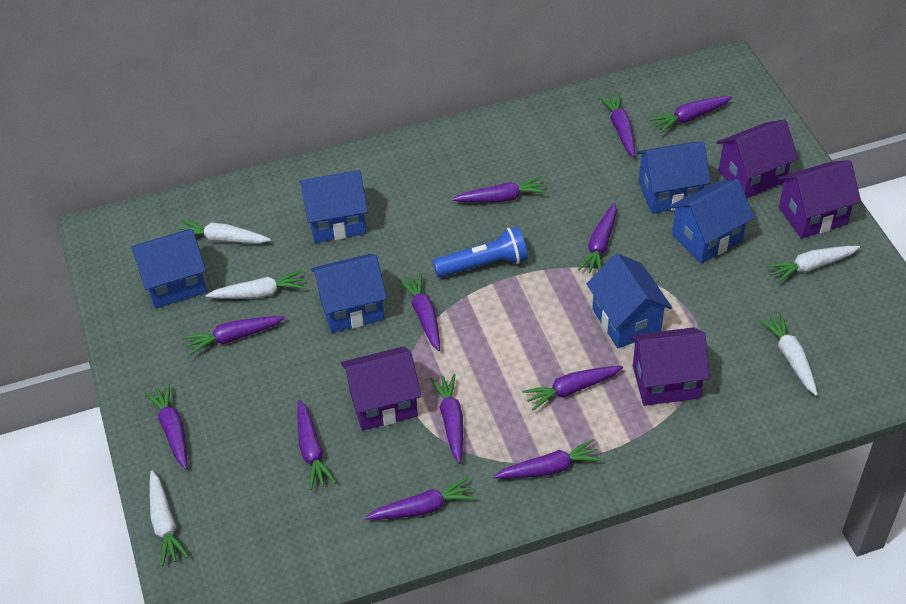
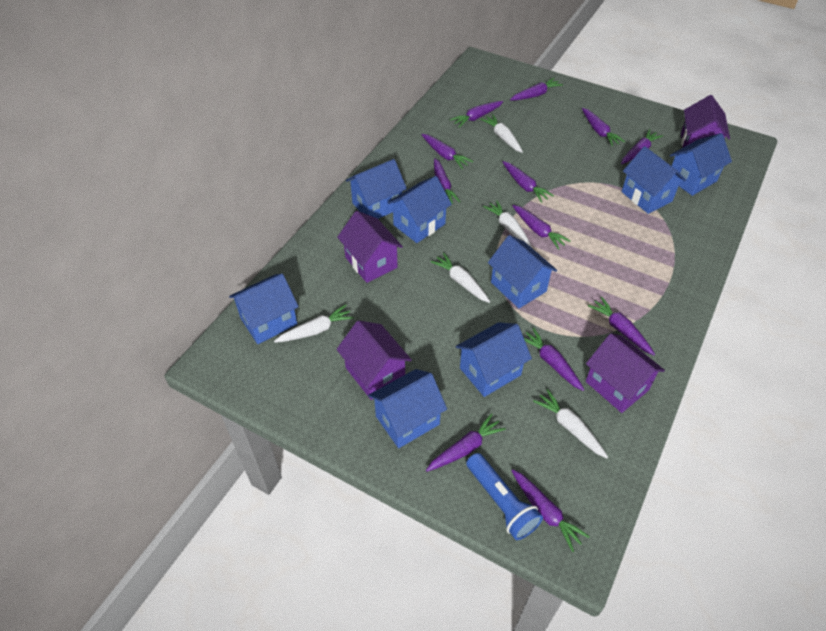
blue house: 6 -> 8

